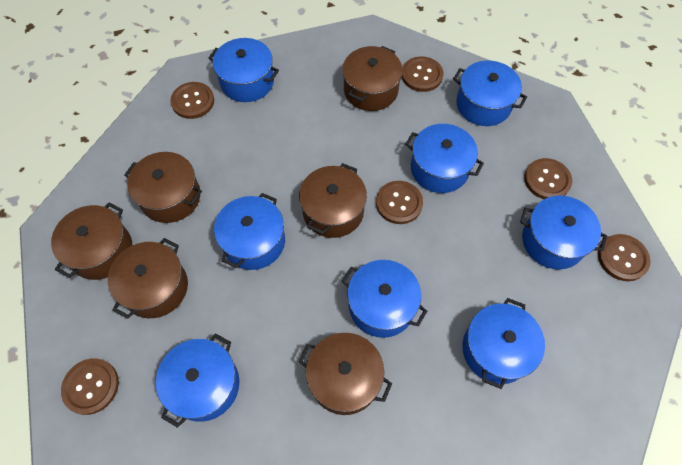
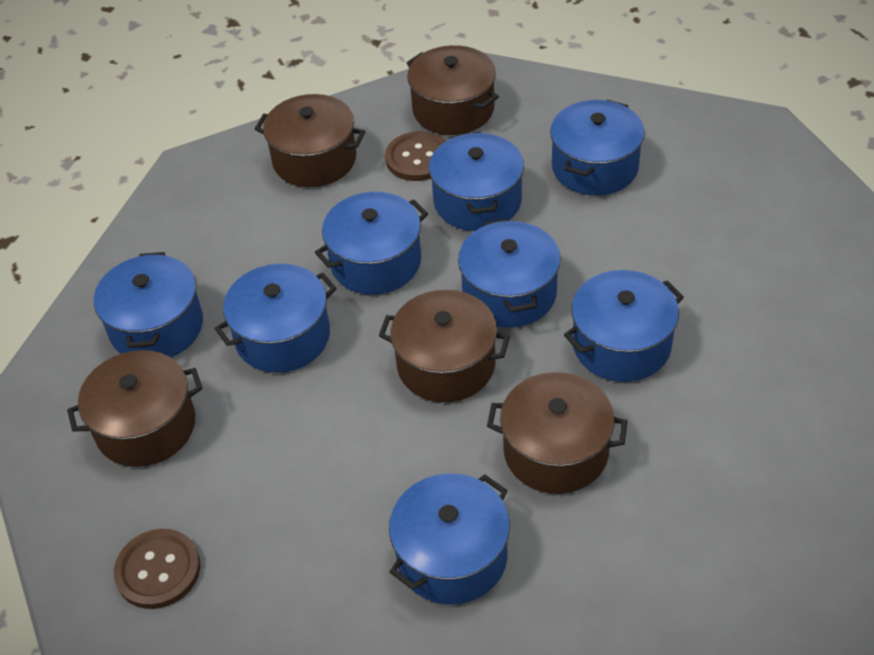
brown button: 6 -> 2
brown pot: 6 -> 5

